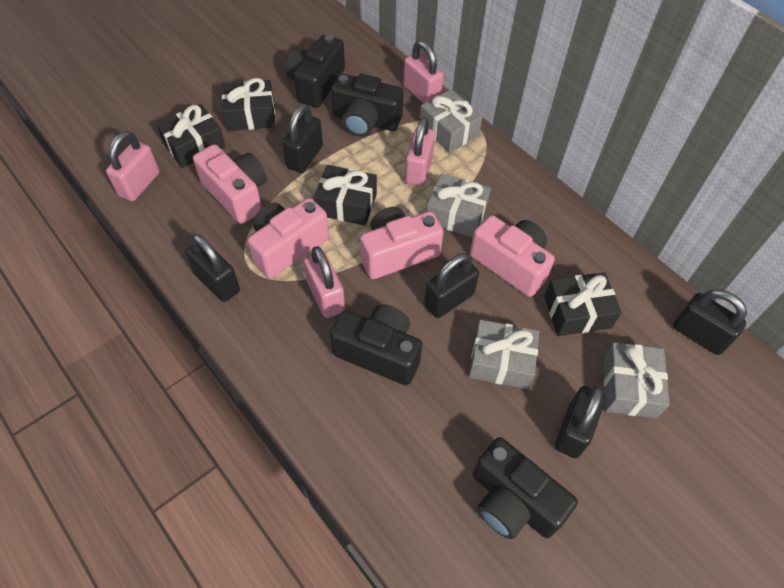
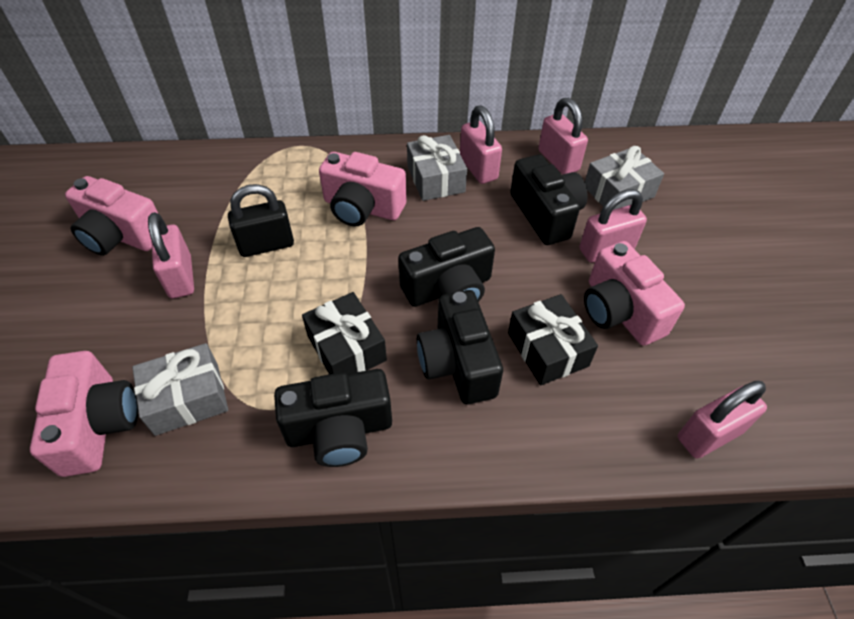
black gift: 4 -> 2
black padlock: 5 -> 1
grey gift: 4 -> 3
pink padlock: 4 -> 5

